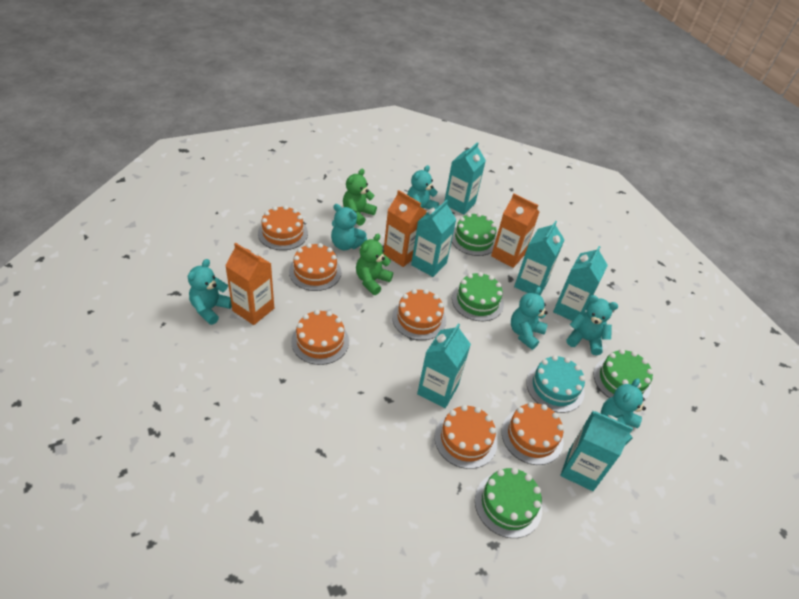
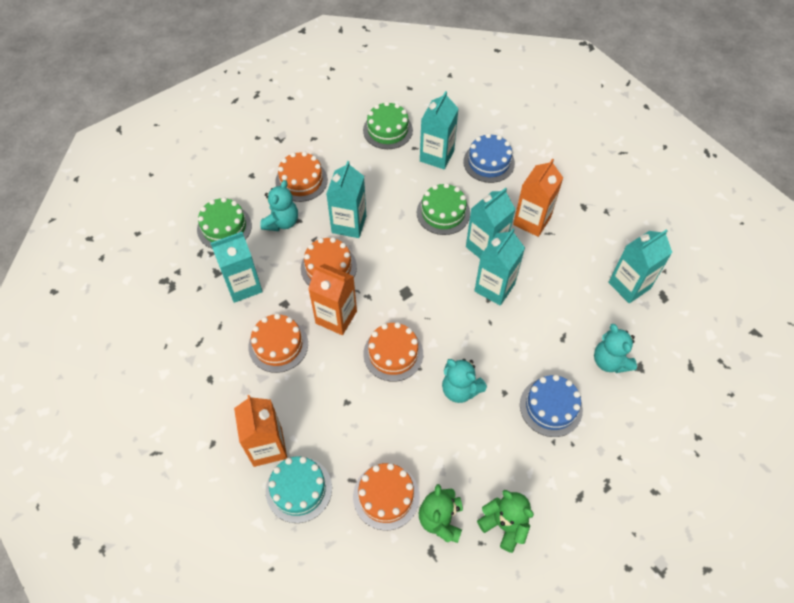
blue cake: 0 -> 2
green cake: 4 -> 3
orange cake: 6 -> 5
turquoise teddy bear: 6 -> 3

